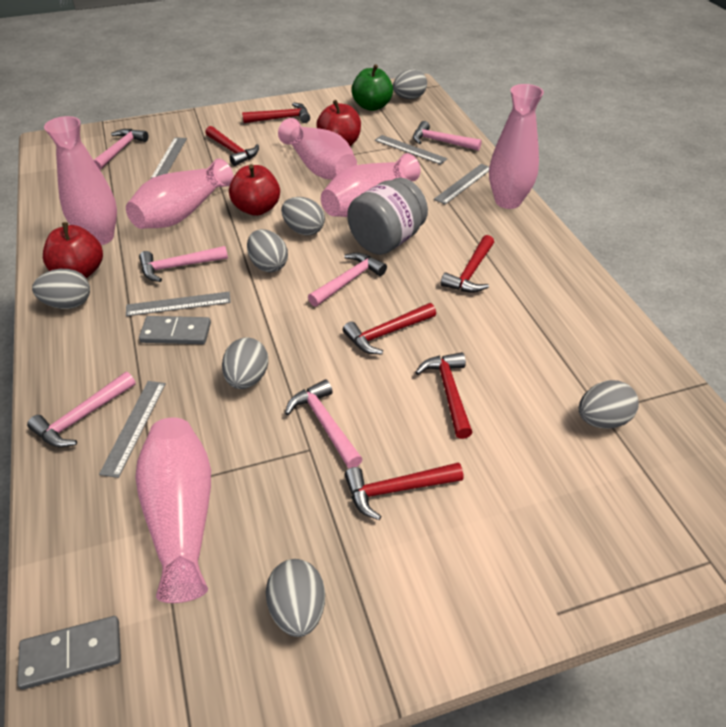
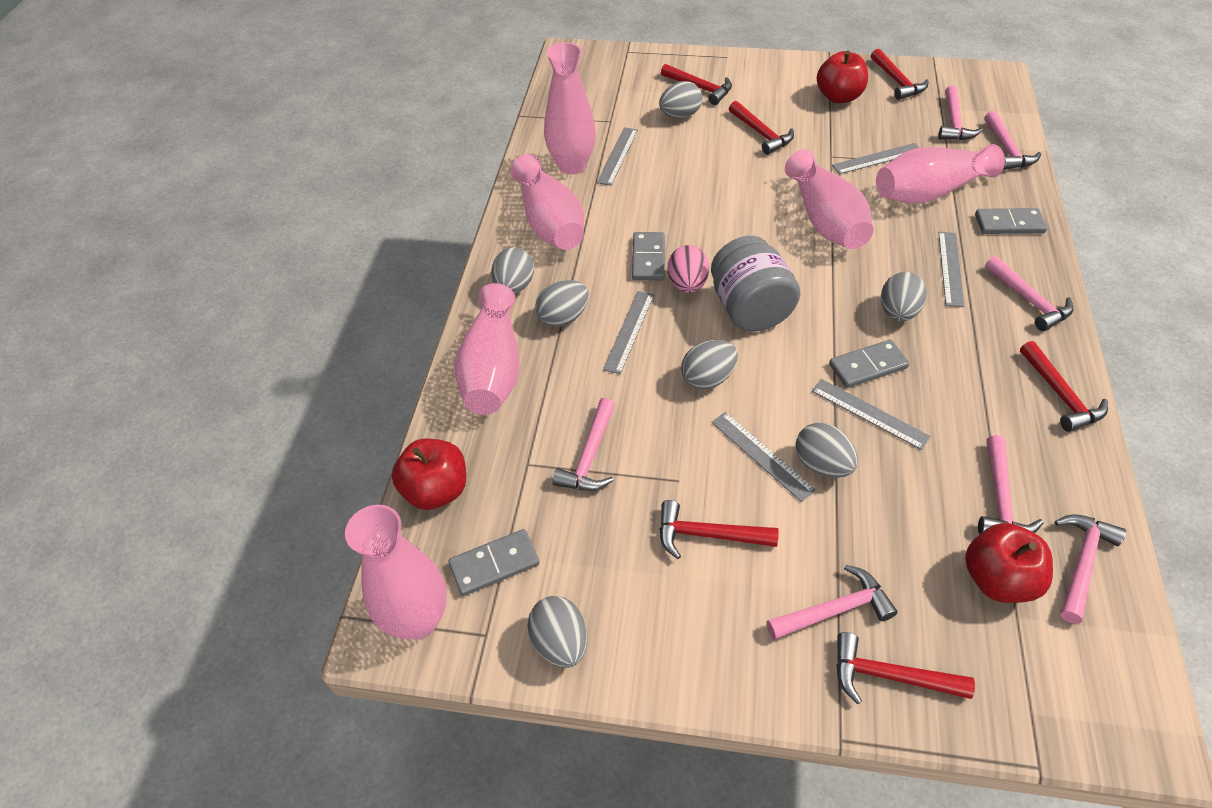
green apple: 1 -> 0
grey domino: 2 -> 4
grey ruler: 5 -> 6
pink egg: 0 -> 1
pink hammer: 6 -> 7

